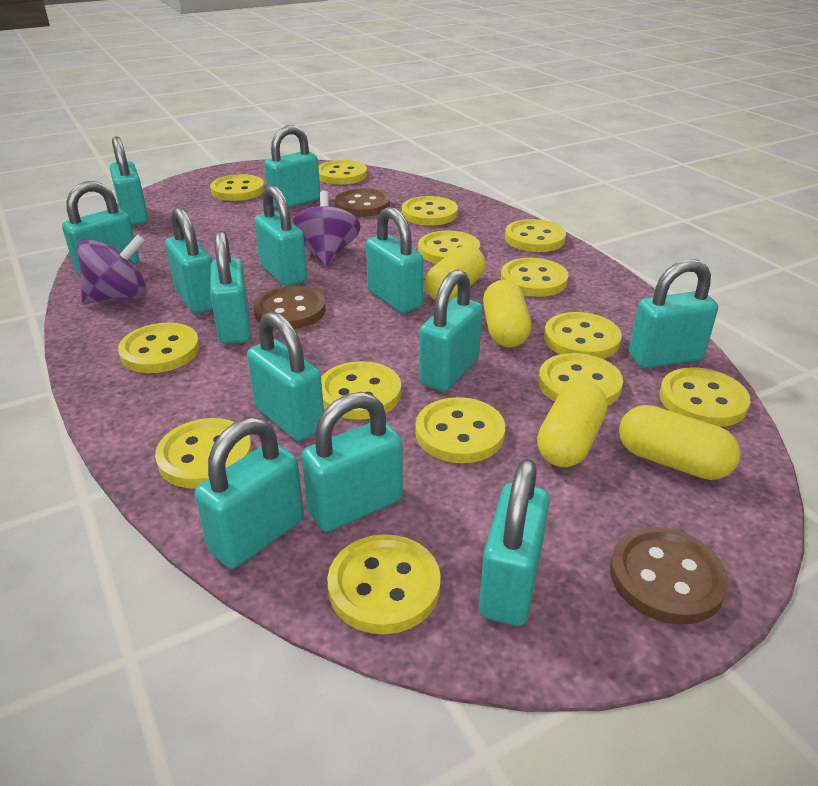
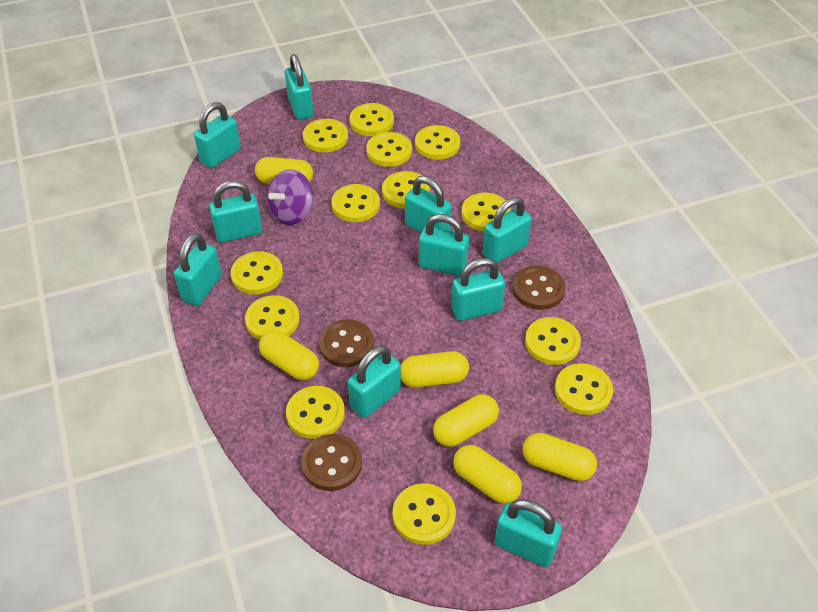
purple spinning top: 2 -> 1
turquoise padlock: 13 -> 10
yellow button: 14 -> 13
yellow capsule: 4 -> 6

